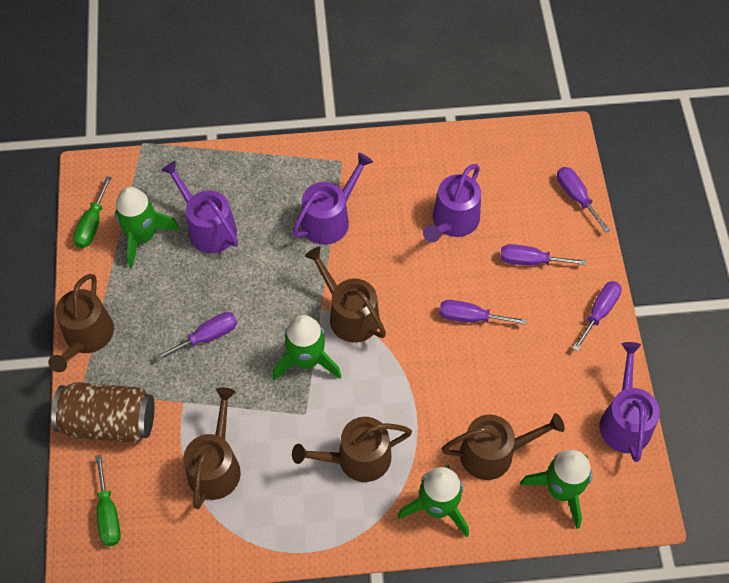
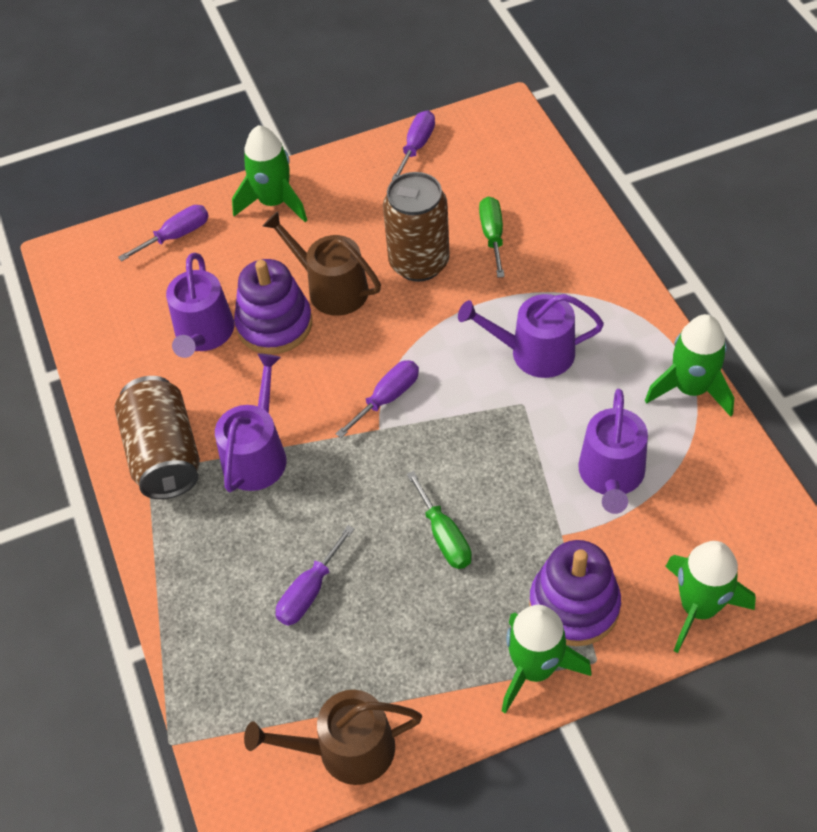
brown can: 1 -> 2
brown watering can: 5 -> 2
purple screwdriver: 5 -> 4
purple stacking toy: 0 -> 2

